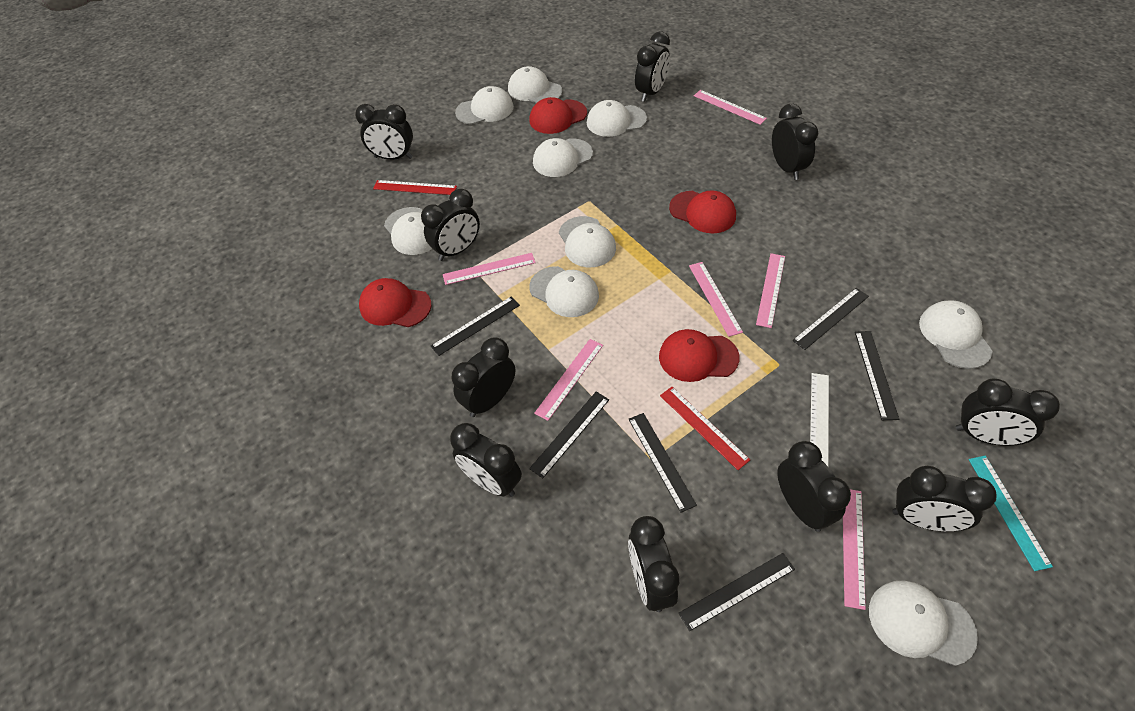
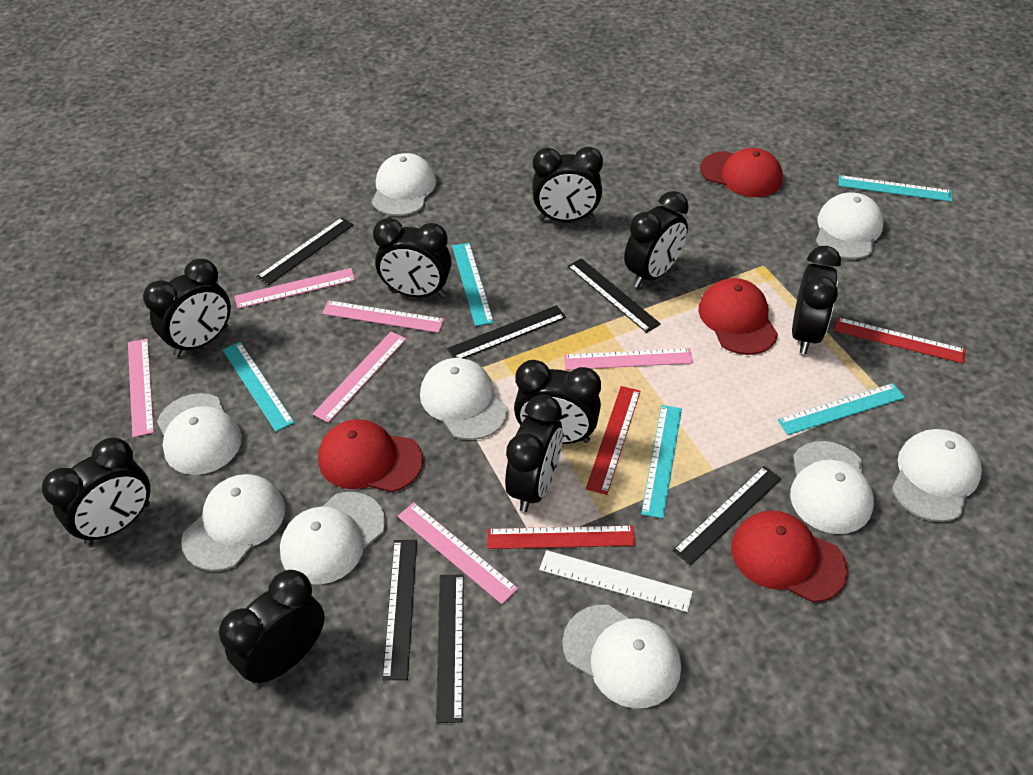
black clock: 10 -> 9
red ruler: 2 -> 3
turquoise ruler: 1 -> 5

